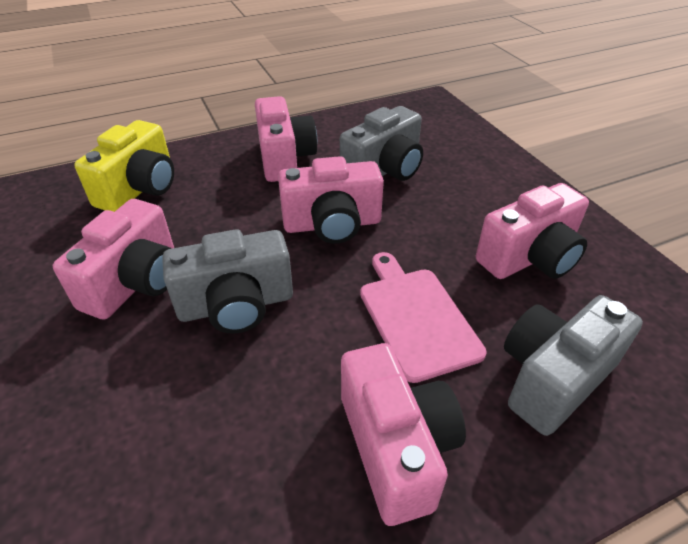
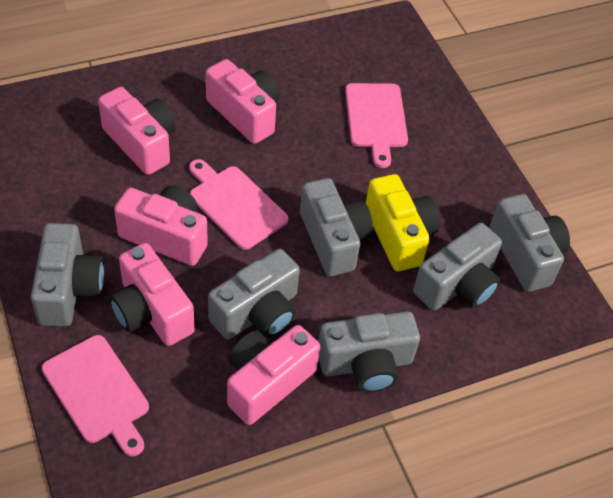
grey camera: 3 -> 6
pink cutting board: 1 -> 3

